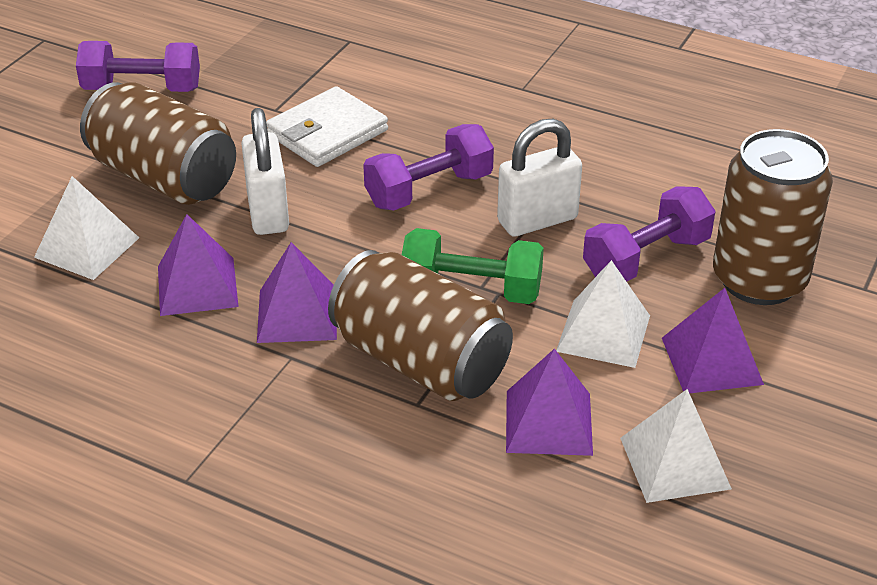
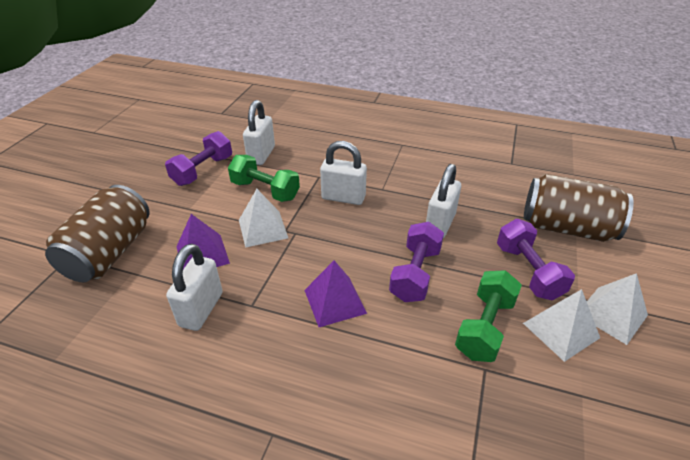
brown can: 3 -> 2
green dumbbell: 1 -> 2
purple pyramid: 4 -> 2
white padlock: 2 -> 4
white wallet: 1 -> 0

